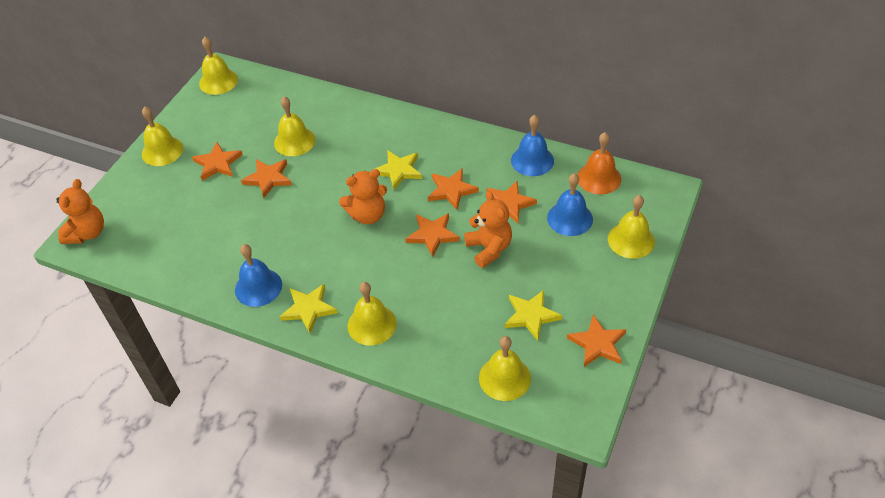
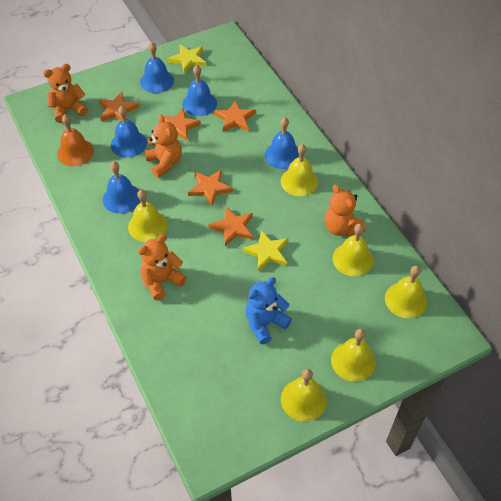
blue bell: 3 -> 5
blue teddy bear: 0 -> 1
orange star: 6 -> 5
orange teddy bear: 3 -> 4
yellow star: 3 -> 2

